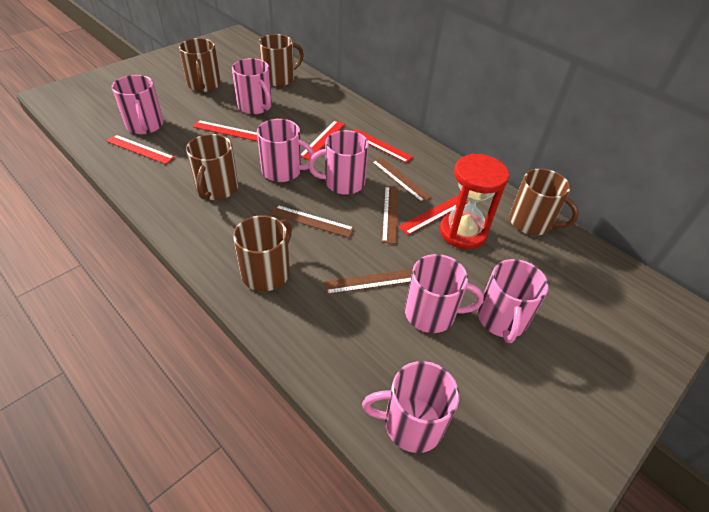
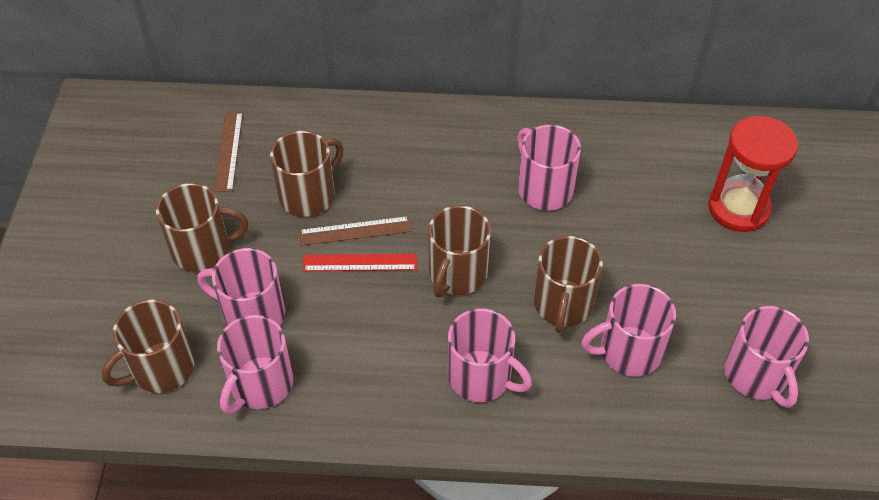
brown ruler: 4 -> 2
pink mug: 7 -> 6
red ruler: 5 -> 1

